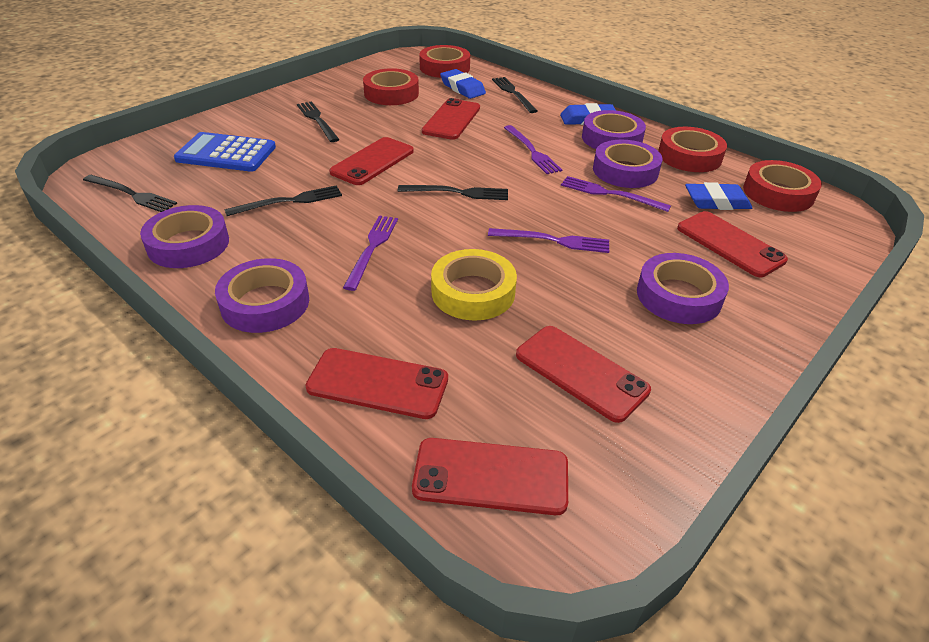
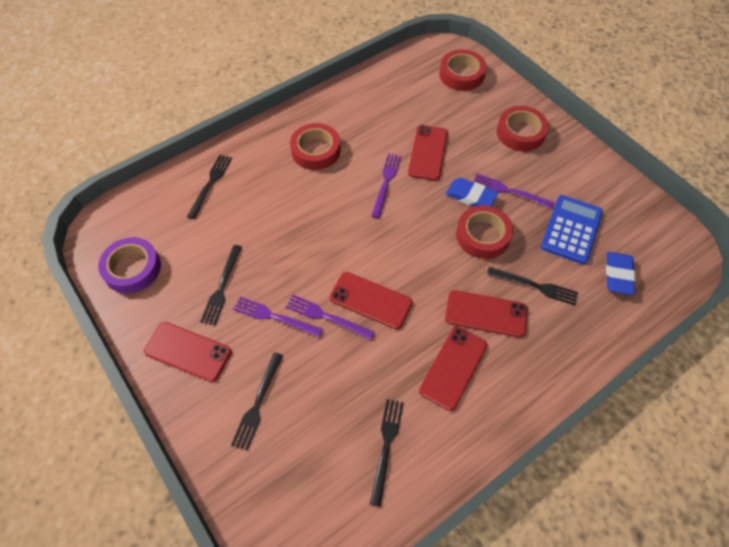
blue eraser: 3 -> 2
purple tape: 5 -> 1
red phone: 6 -> 5
yellow tape: 1 -> 0

